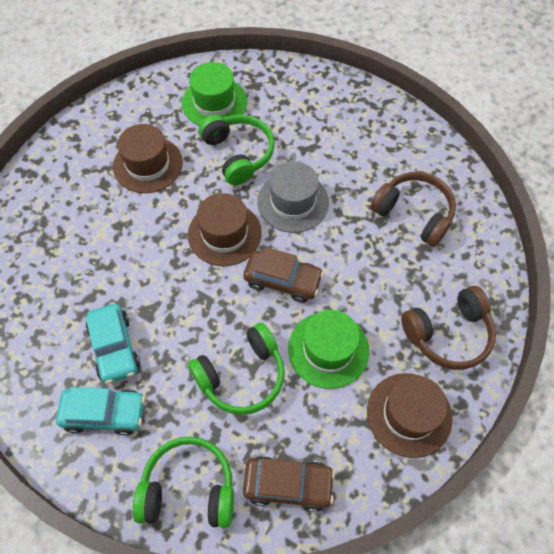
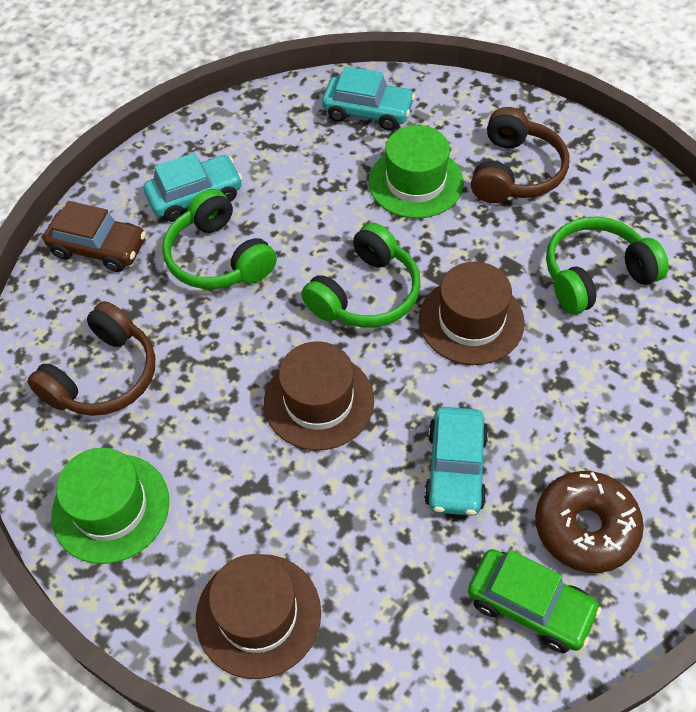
brown car: 2 -> 1
brown donut: 0 -> 1
green car: 0 -> 1
grey hat: 1 -> 0
turquoise car: 2 -> 3

